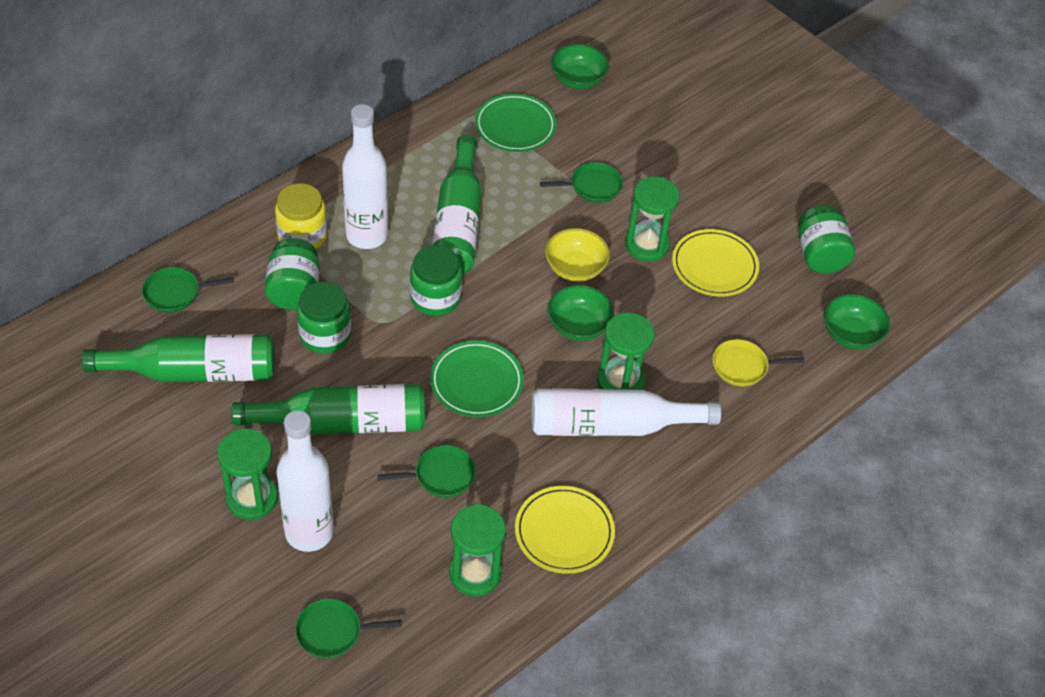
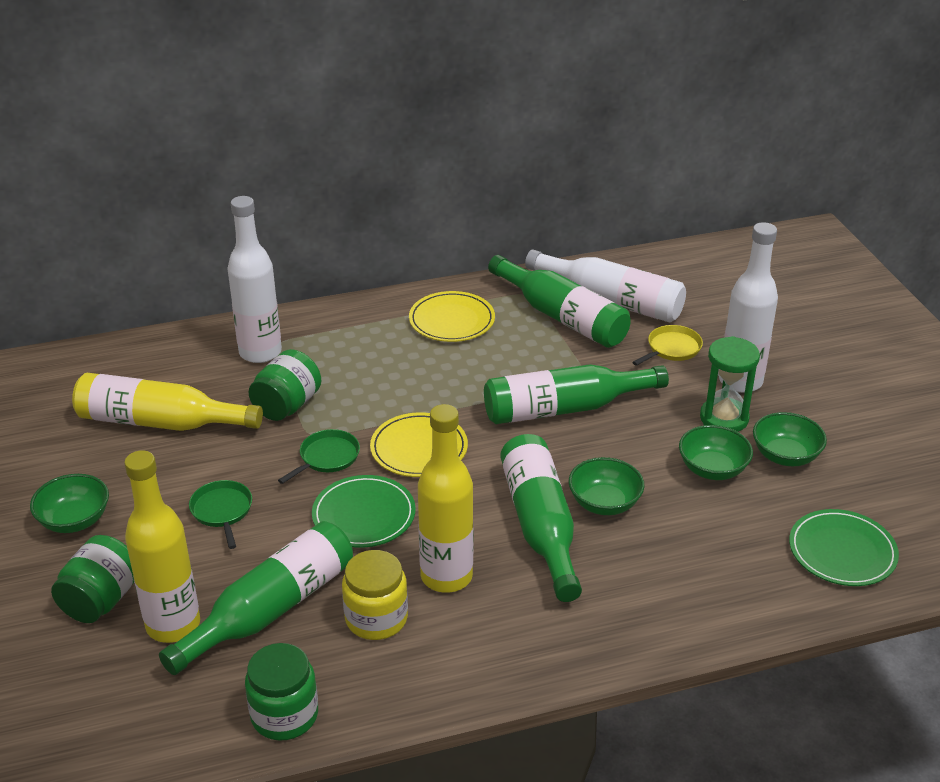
green bottle: 3 -> 4
green bowl: 3 -> 4
green hourglass: 4 -> 1
green jar: 4 -> 3
green pan: 4 -> 2
yellow bottle: 0 -> 3
yellow bowl: 1 -> 0

